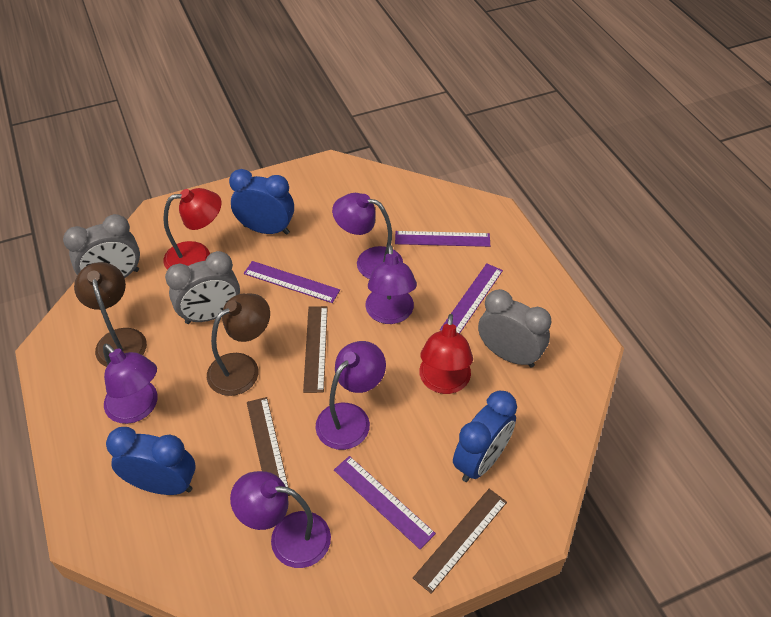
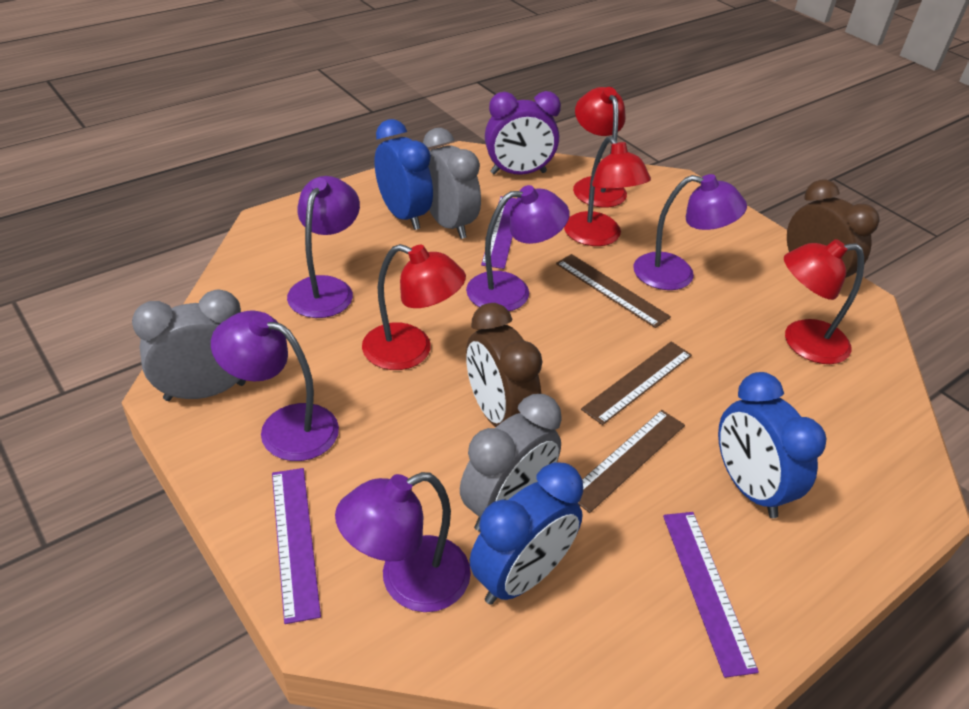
brown clock: 0 -> 2
brown lamp: 2 -> 0
purple clock: 0 -> 1
purple ruler: 4 -> 3
red lamp: 2 -> 4

